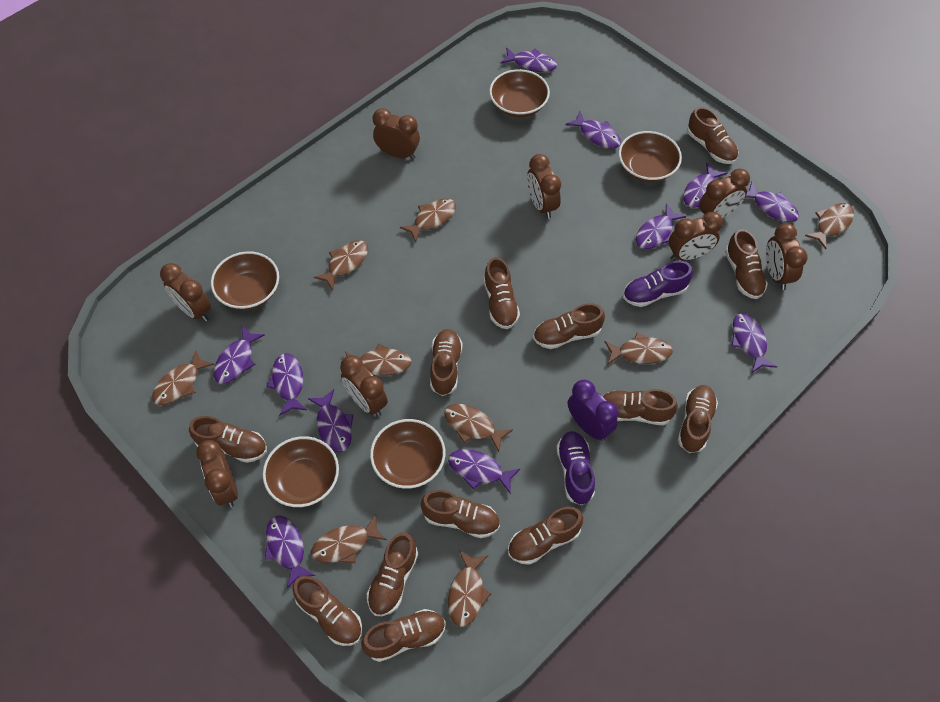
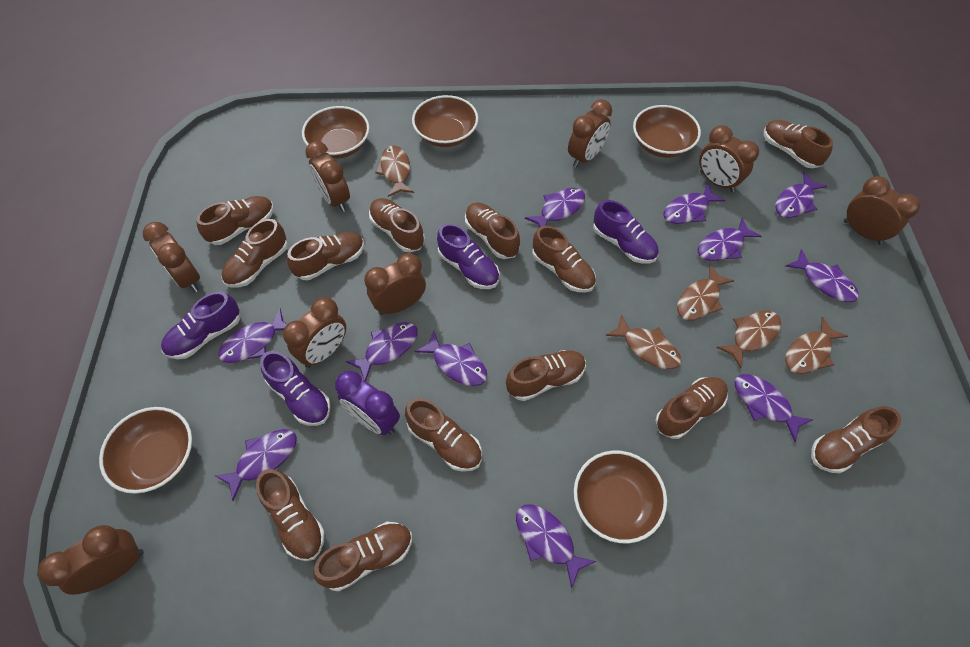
brown fish: 9 -> 5
purple shoe: 2 -> 4

